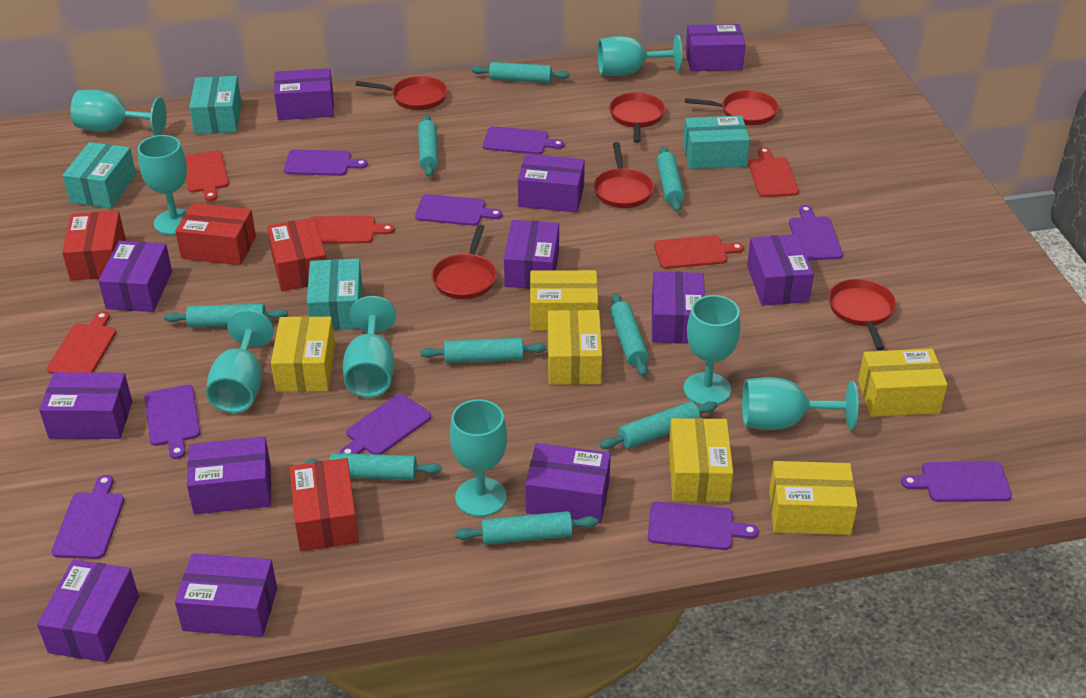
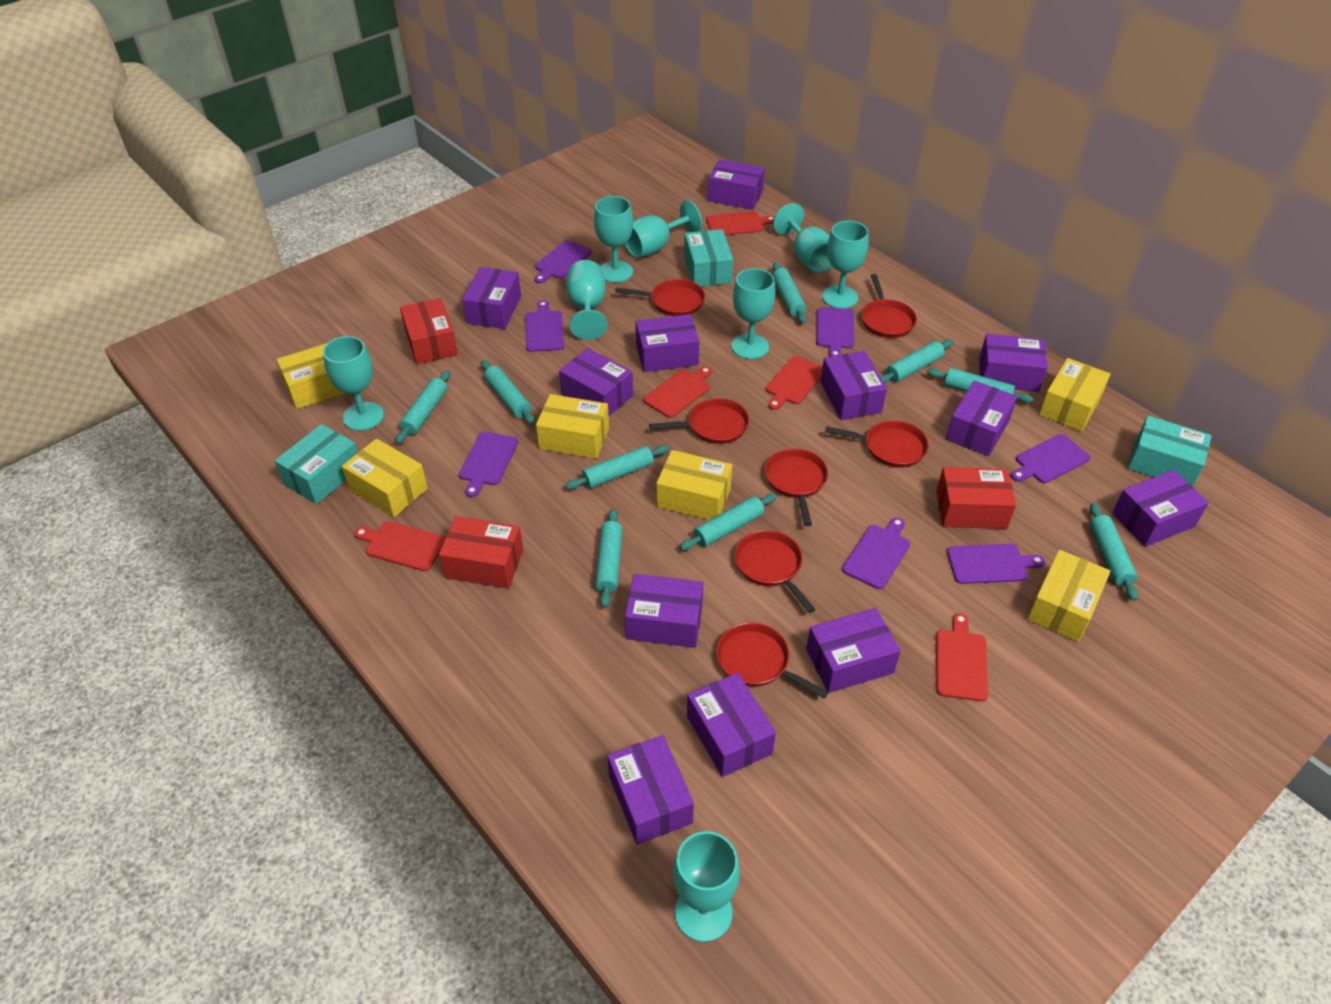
purple cutting board: 9 -> 7
red box: 4 -> 3
red pan: 6 -> 7
turquoise box: 4 -> 3

